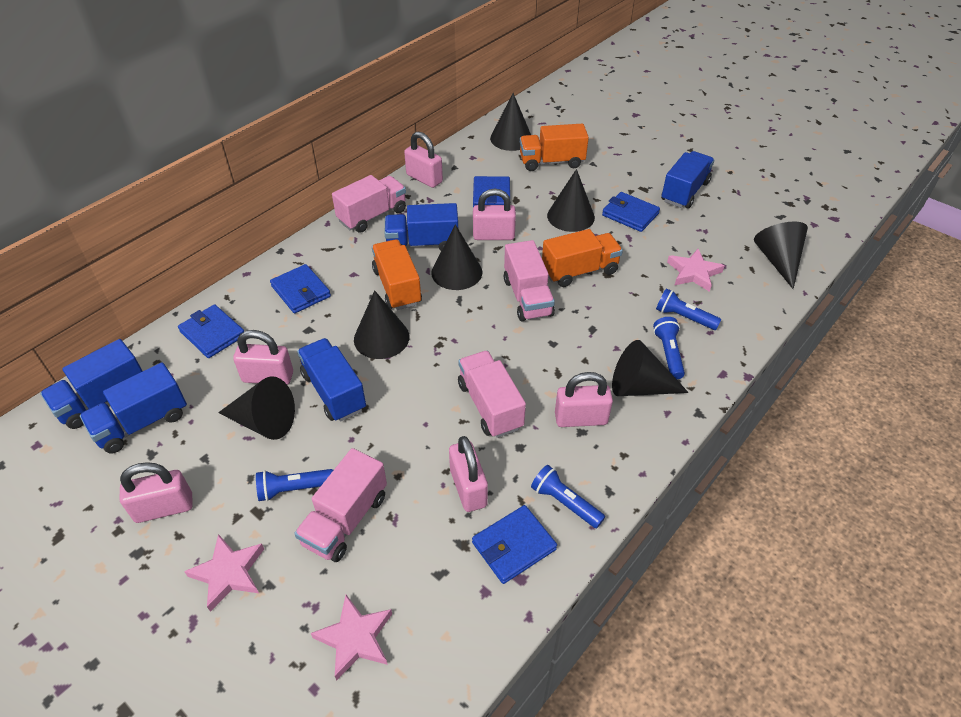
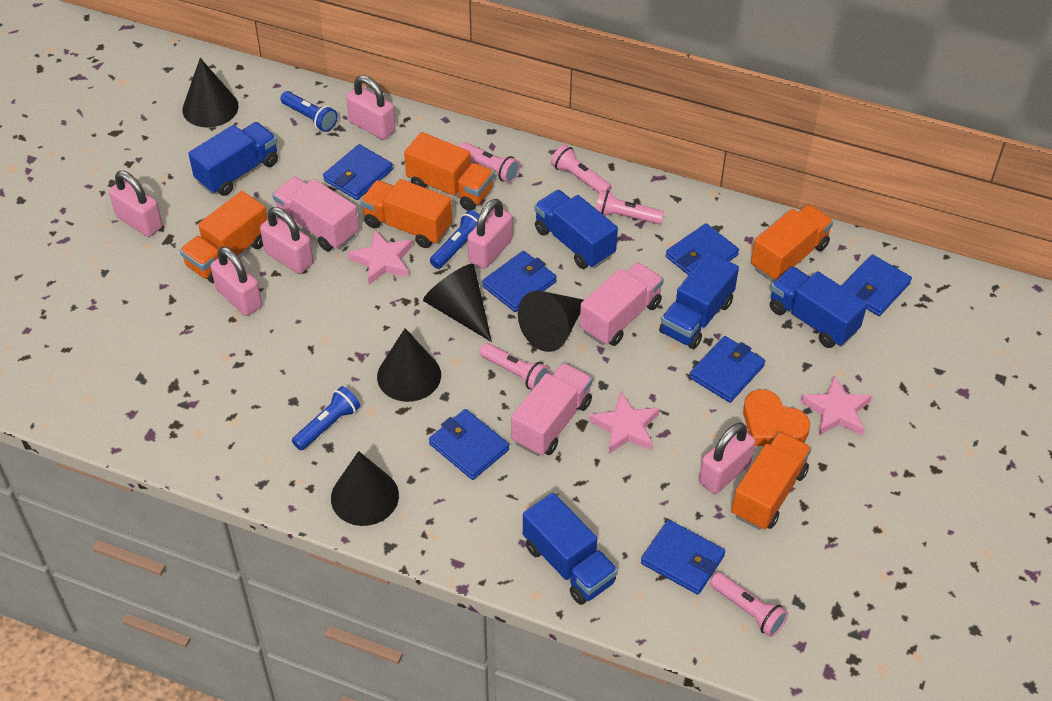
black cone: 7 -> 5
blue flashlight: 4 -> 3
blue wallet: 5 -> 7
orange heart: 0 -> 1
orange truck: 3 -> 5
pink flashlight: 0 -> 5
pink truck: 4 -> 3

